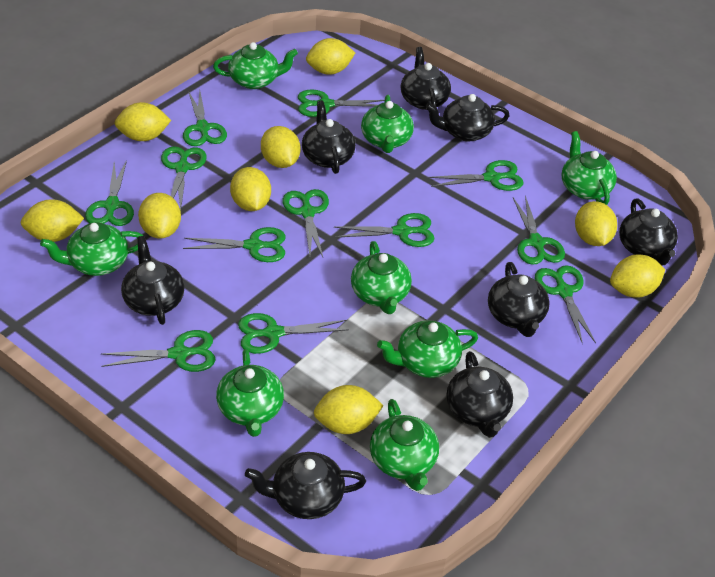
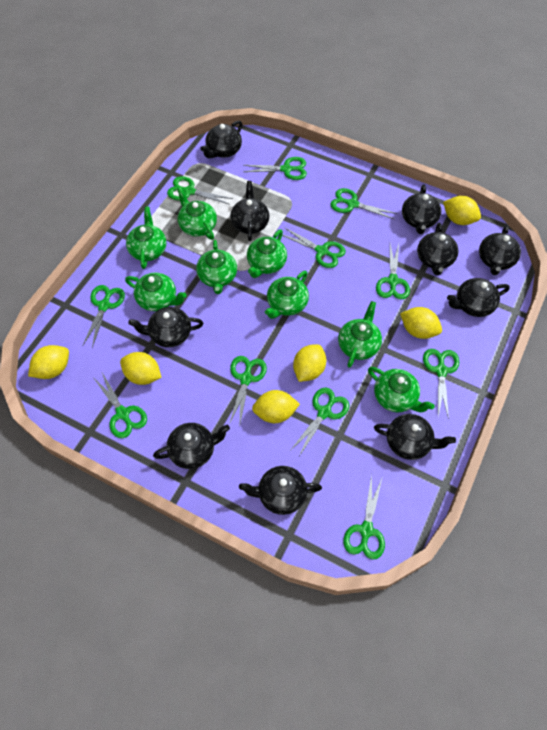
black teapot: 8 -> 10
green scissors: 12 -> 11
yellow lemon: 9 -> 6

